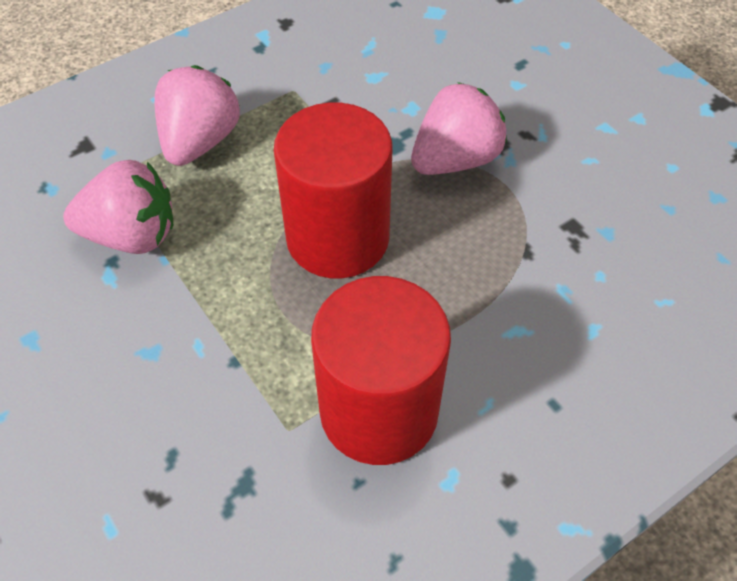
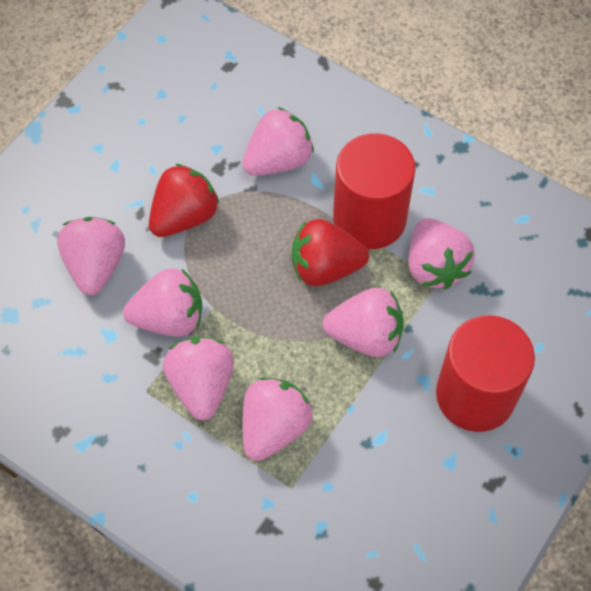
pink strawberry: 3 -> 7
red strawberry: 0 -> 2

